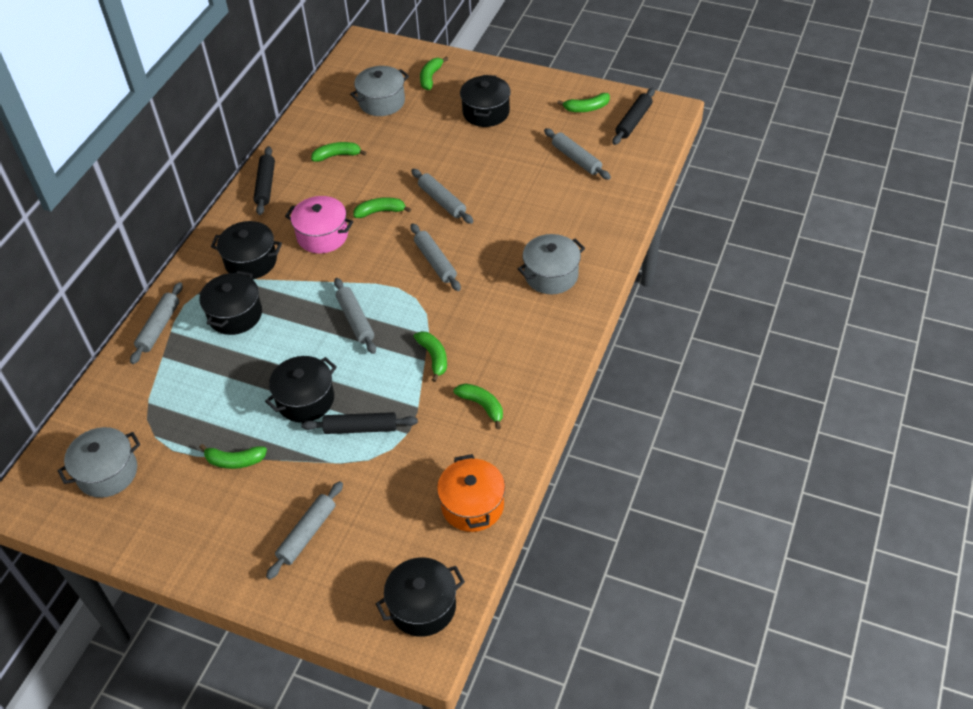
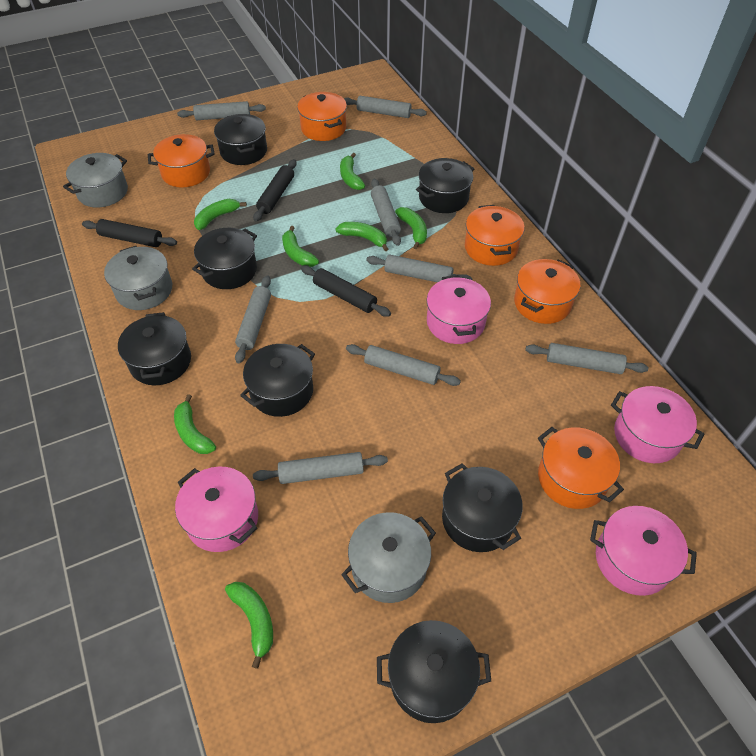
black pot: 5 -> 7
grey rolling pin: 6 -> 8
orange pot: 1 -> 5
pink pot: 1 -> 4

